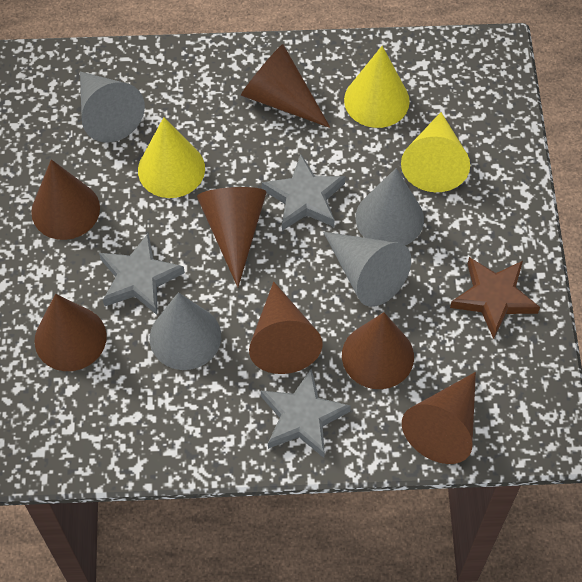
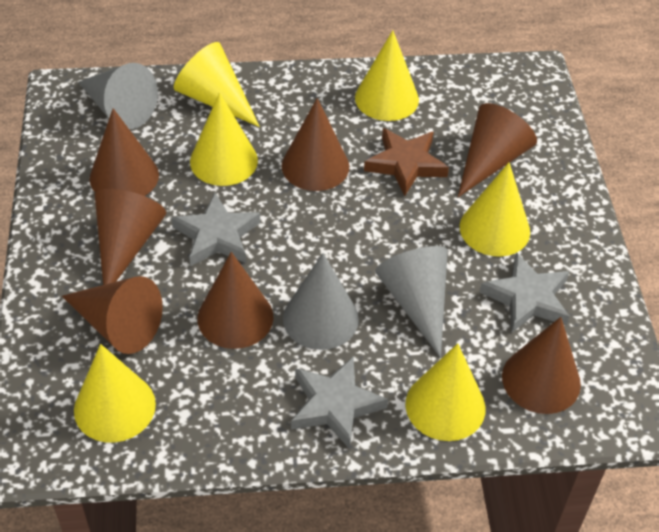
grey cone: 4 -> 3
yellow cone: 3 -> 6

